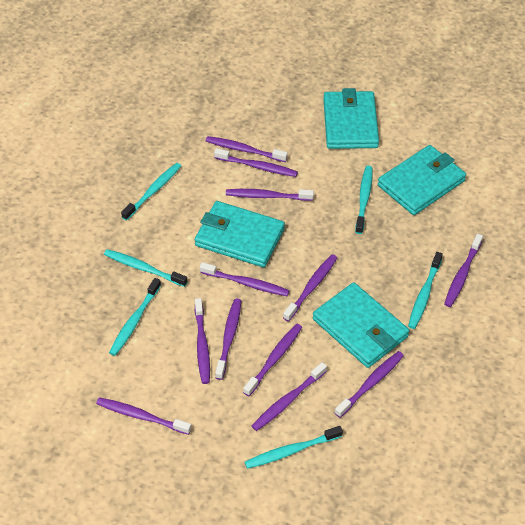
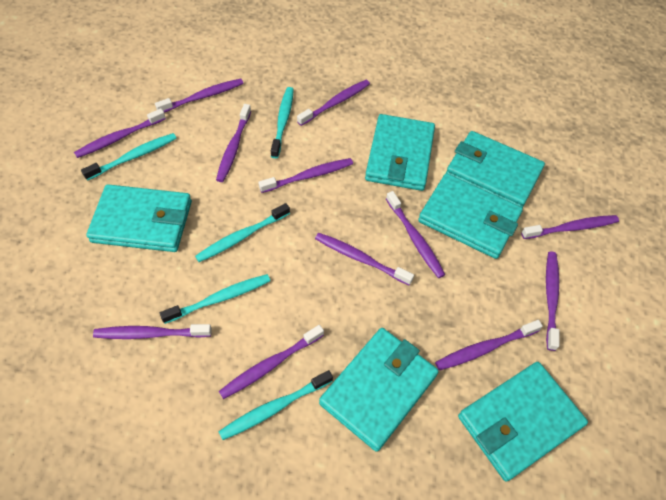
turquoise toothbrush: 6 -> 5
turquoise wallet: 4 -> 6

